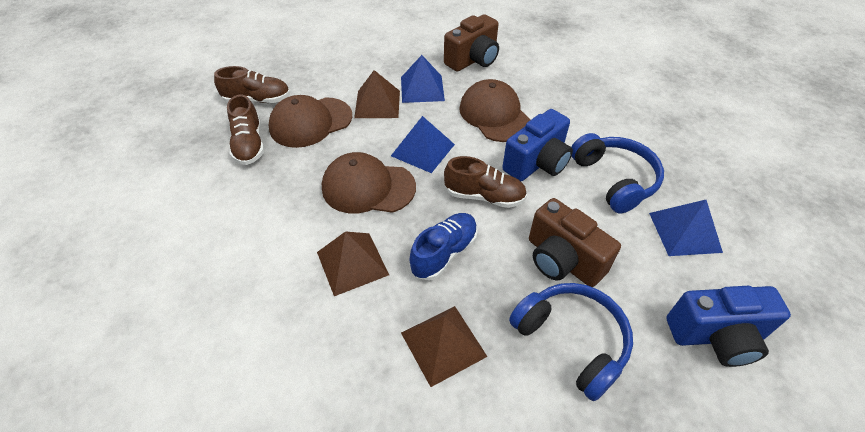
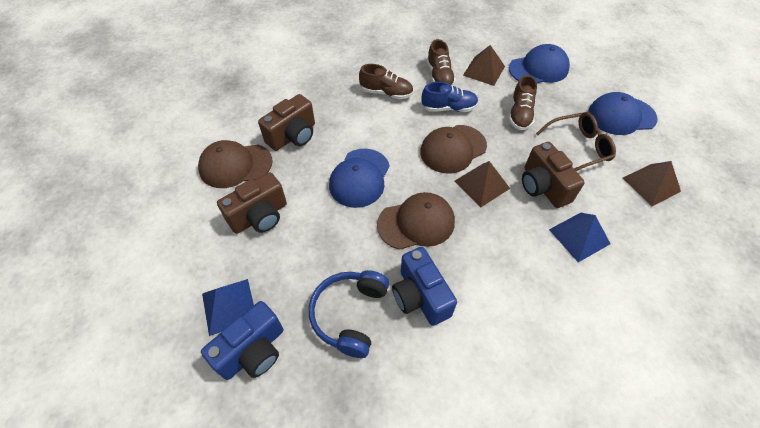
blue cap: 0 -> 3
blue headphones: 2 -> 1
blue pyramid: 3 -> 2
brown camera: 2 -> 3
brown glasses: 0 -> 1

